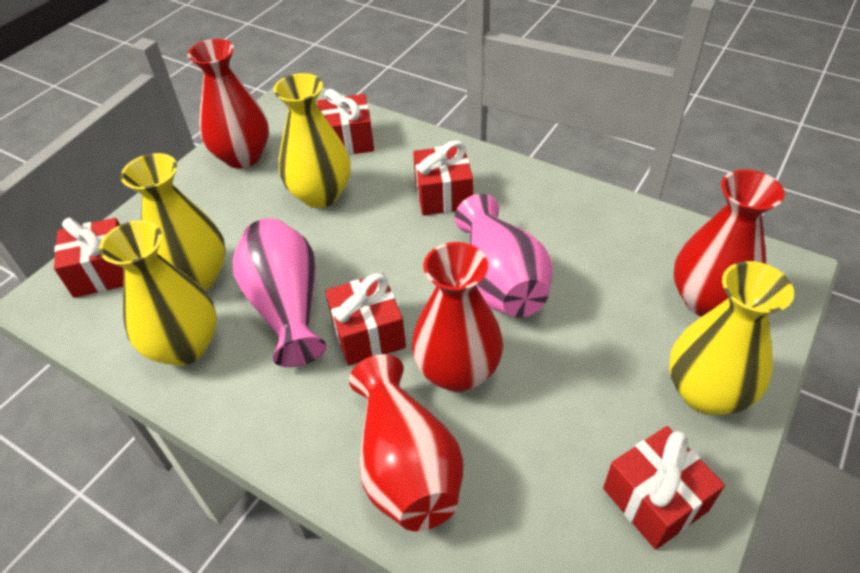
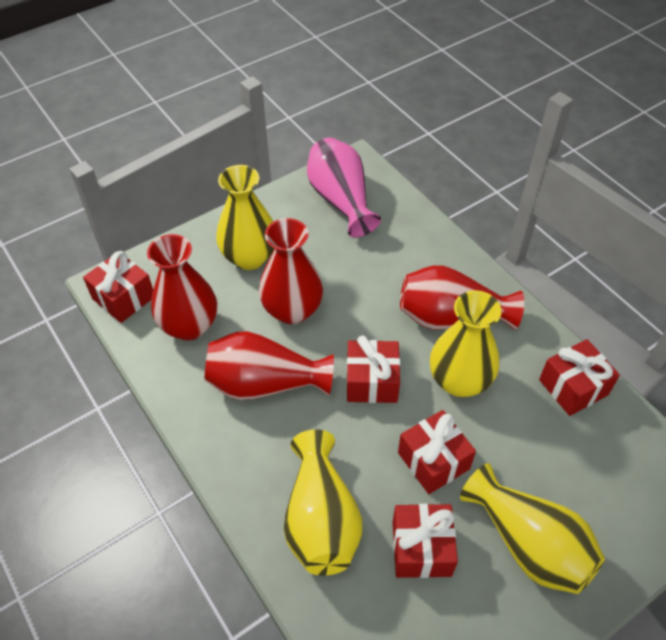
pink vase: 2 -> 1

